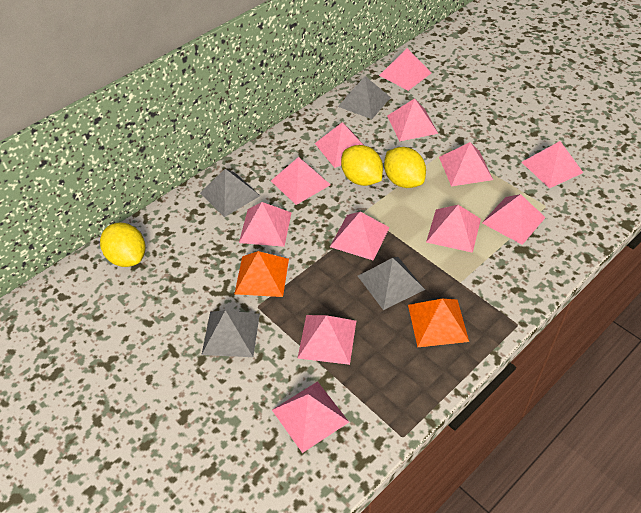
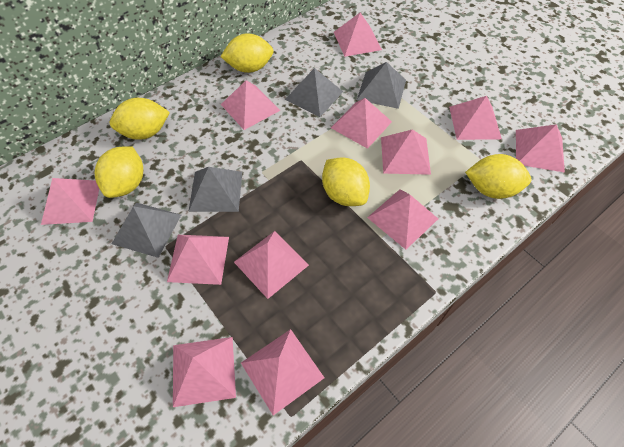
orange pyramid: 2 -> 0
yellow lemon: 3 -> 5

